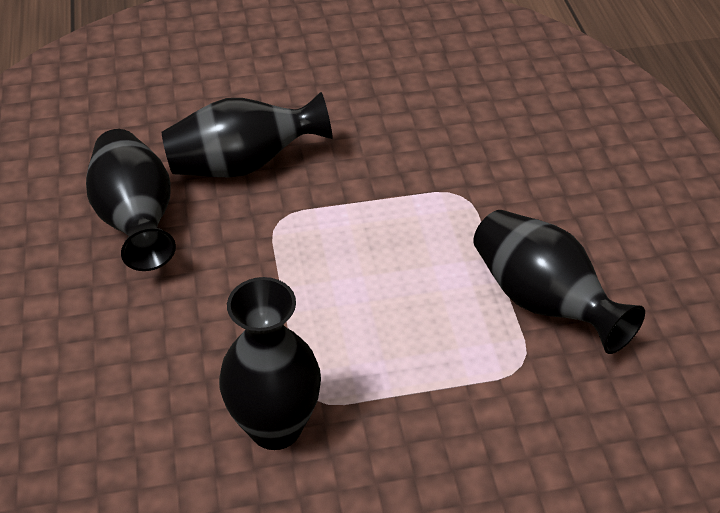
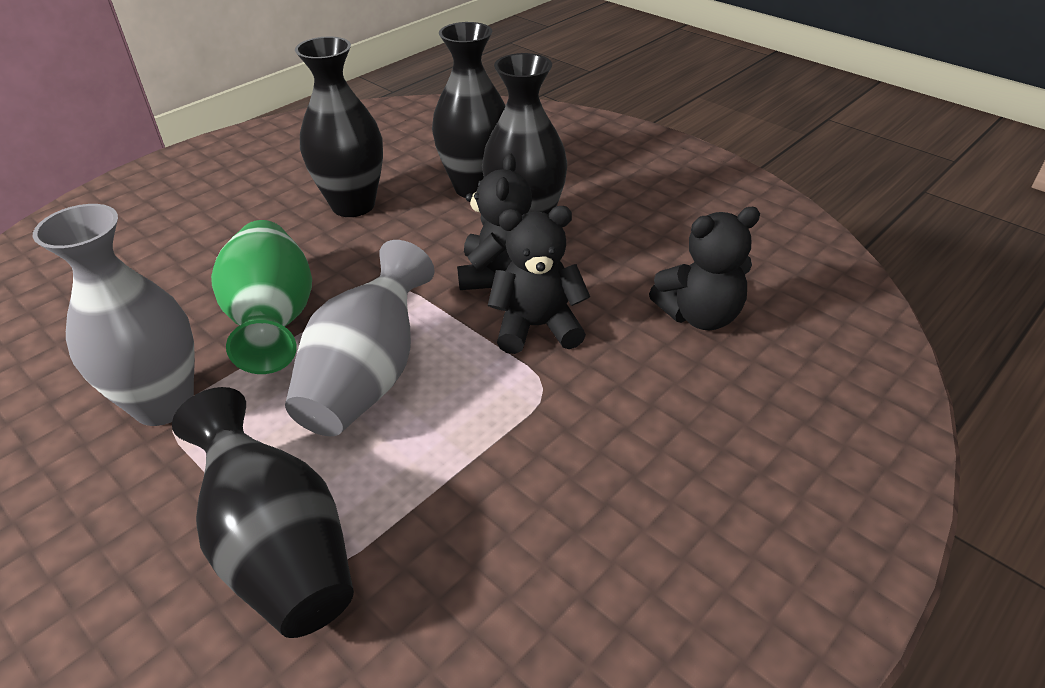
black teddy bear: 0 -> 3
green vase: 0 -> 1
grey vase: 0 -> 2

